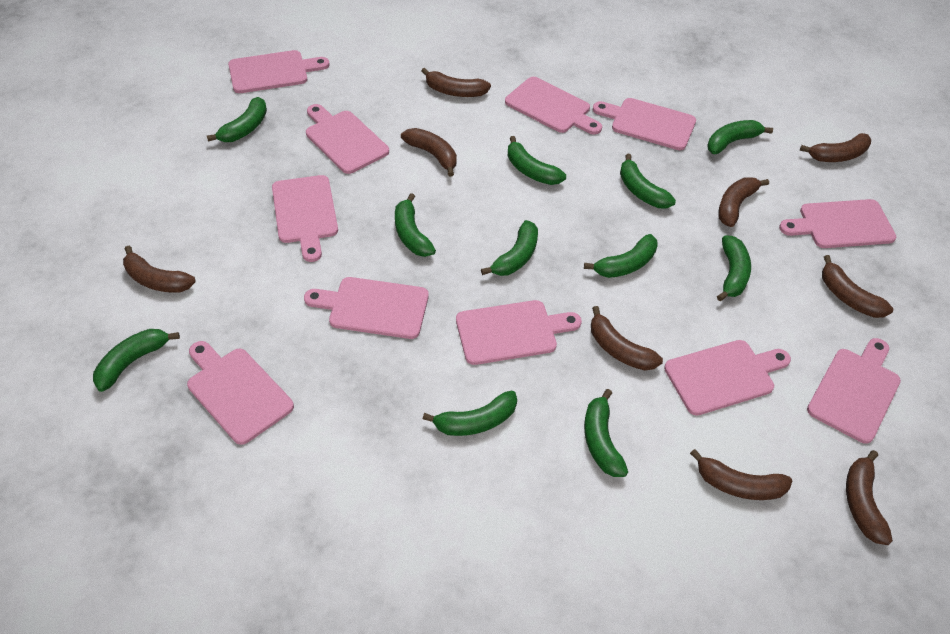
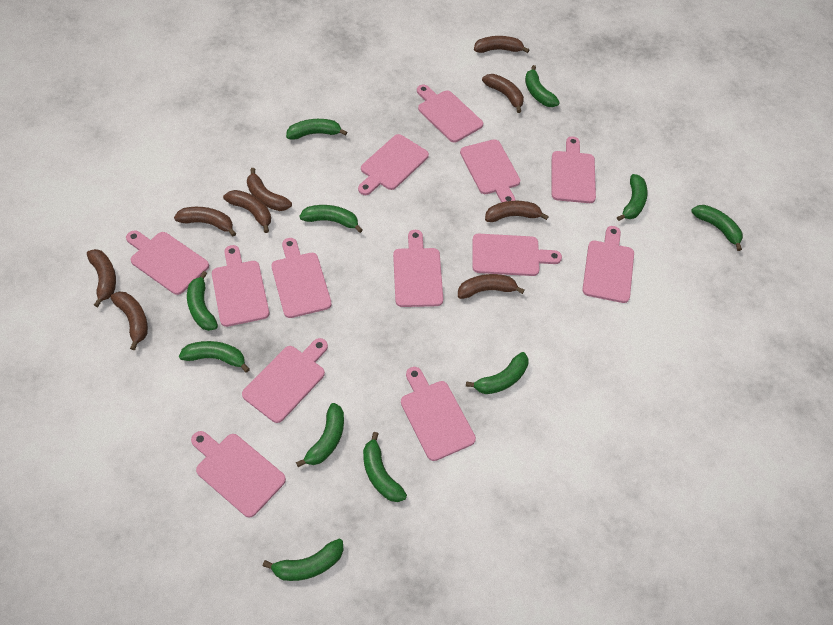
pink cutting board: 11 -> 13

